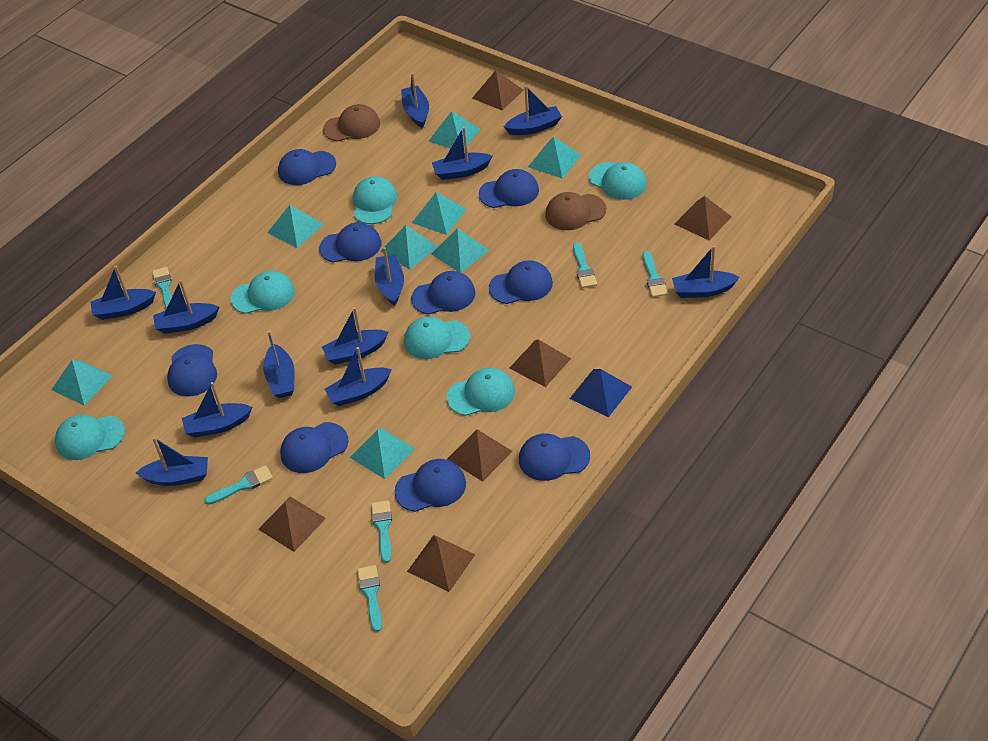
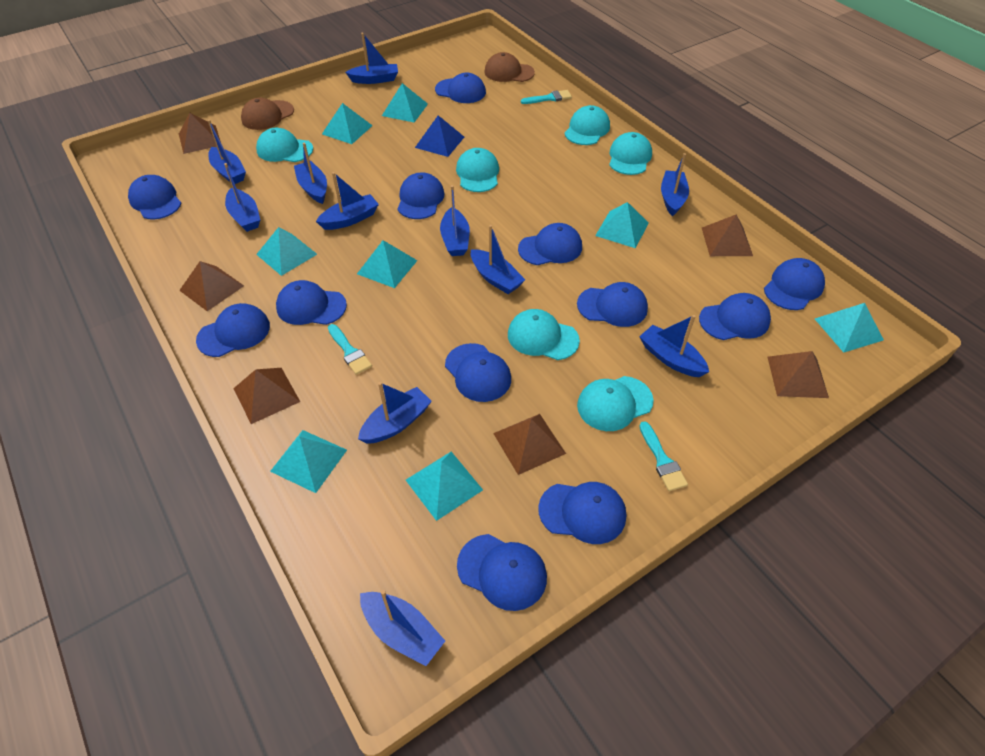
blue boat: 12 -> 11
blue cap: 9 -> 12
turquoise brush: 6 -> 3

